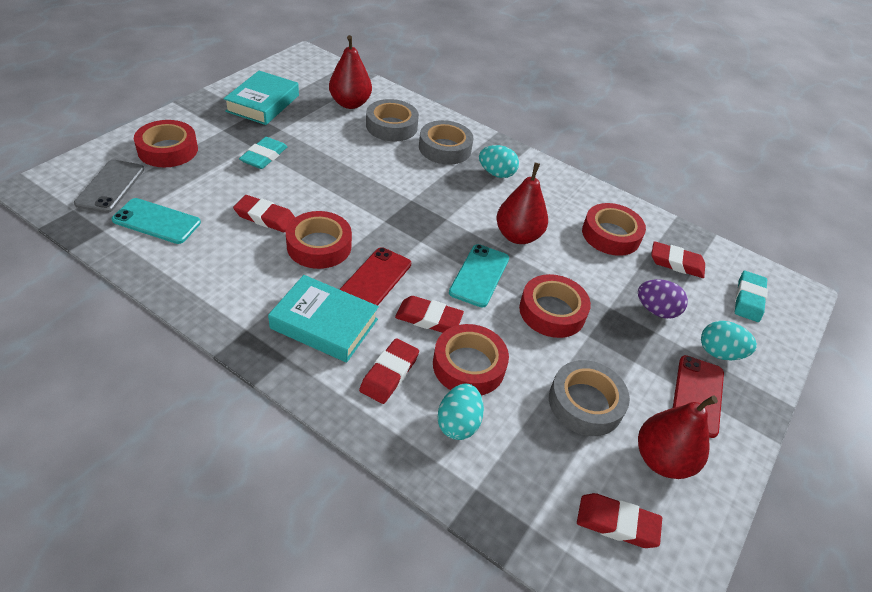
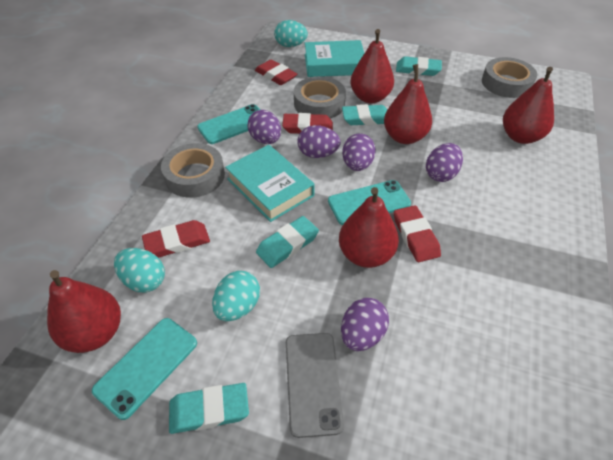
purple egg: 1 -> 5
red eraser: 5 -> 4
red pear: 3 -> 5
red phone: 2 -> 0
red tape: 5 -> 0
turquoise eraser: 2 -> 4
turquoise phone: 2 -> 3

